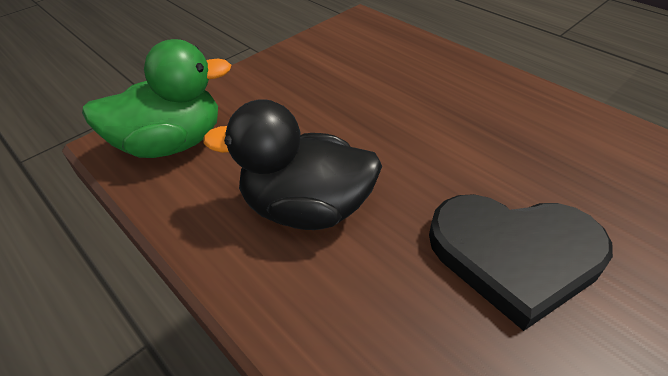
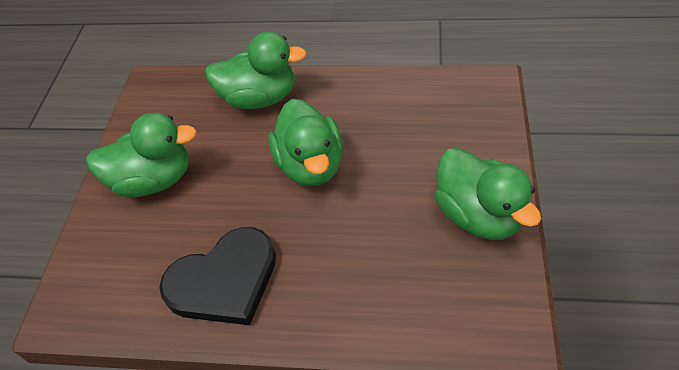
black duck: 1 -> 0
green duck: 1 -> 4

